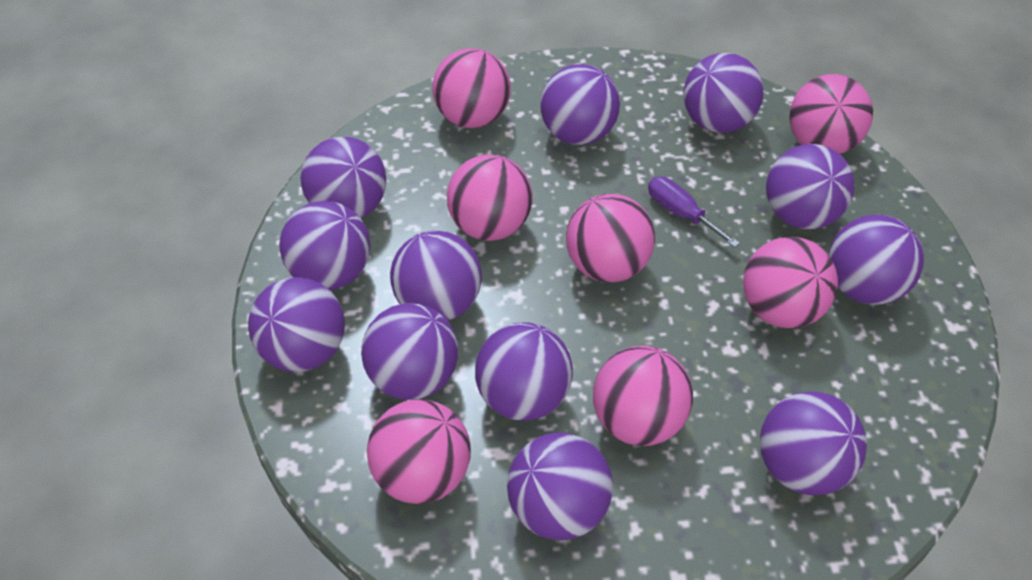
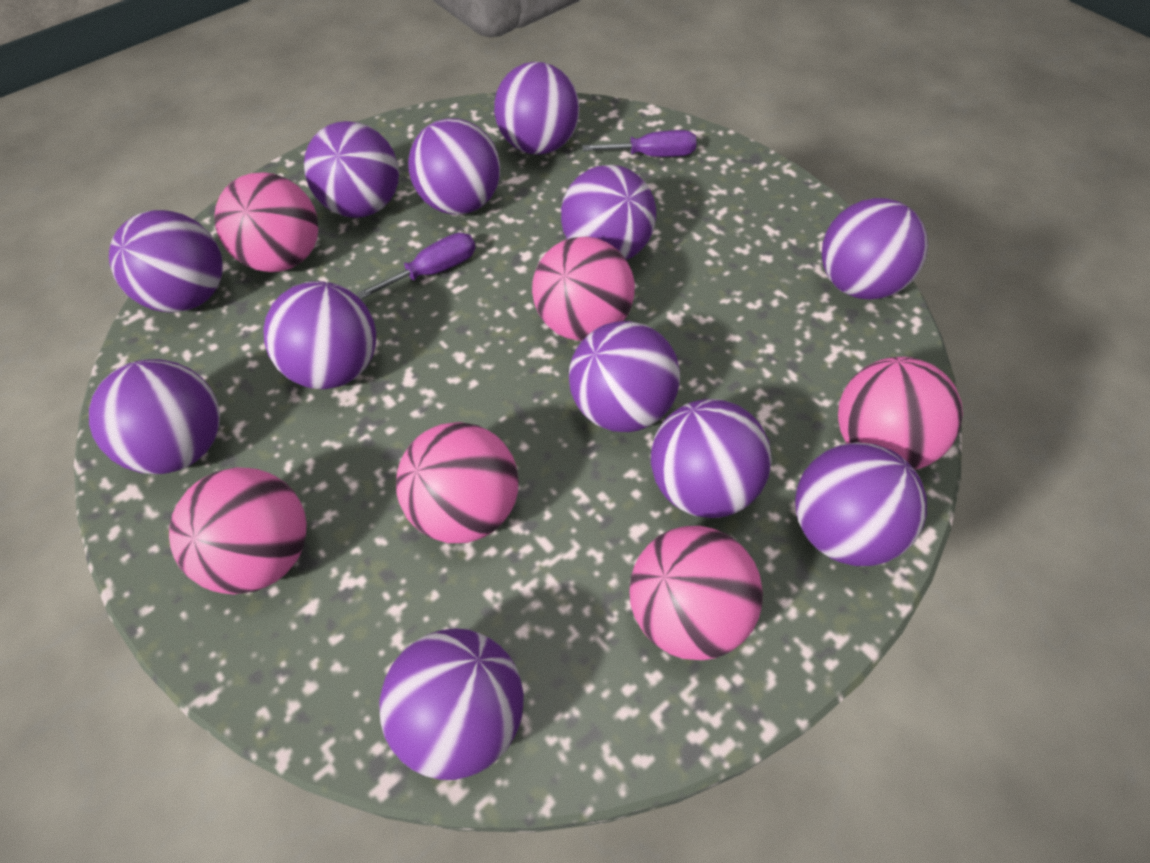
pink ball: 7 -> 6
purple screwdriver: 1 -> 2

